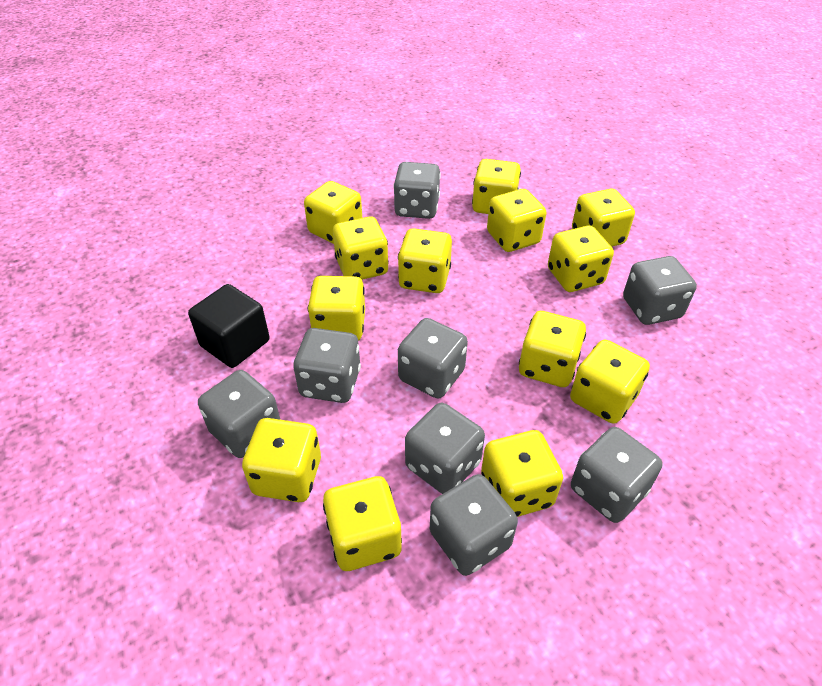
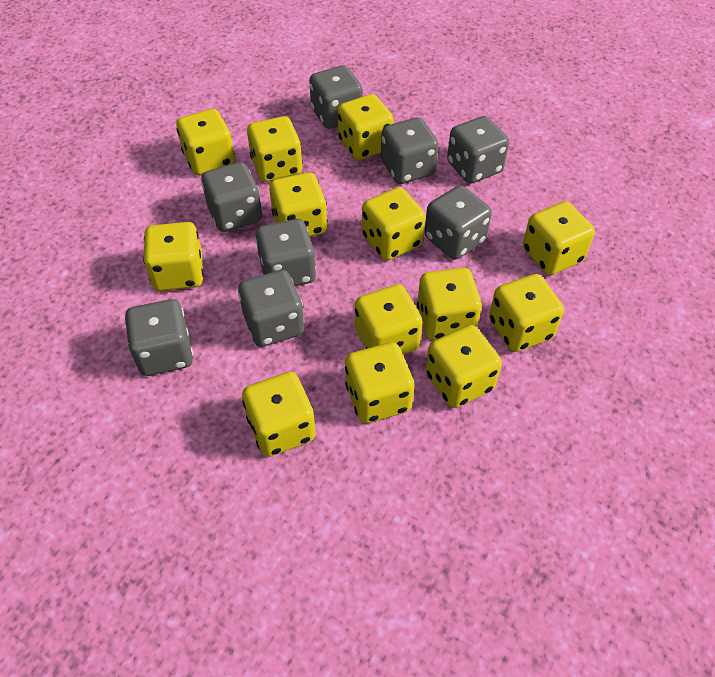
black cube: 1 -> 0

